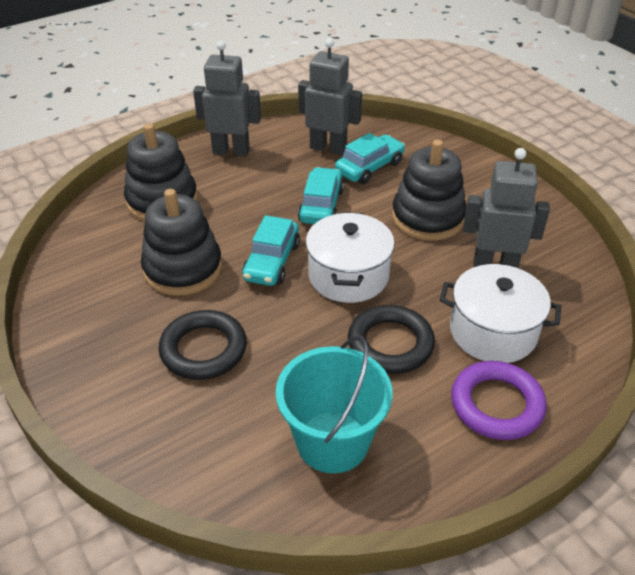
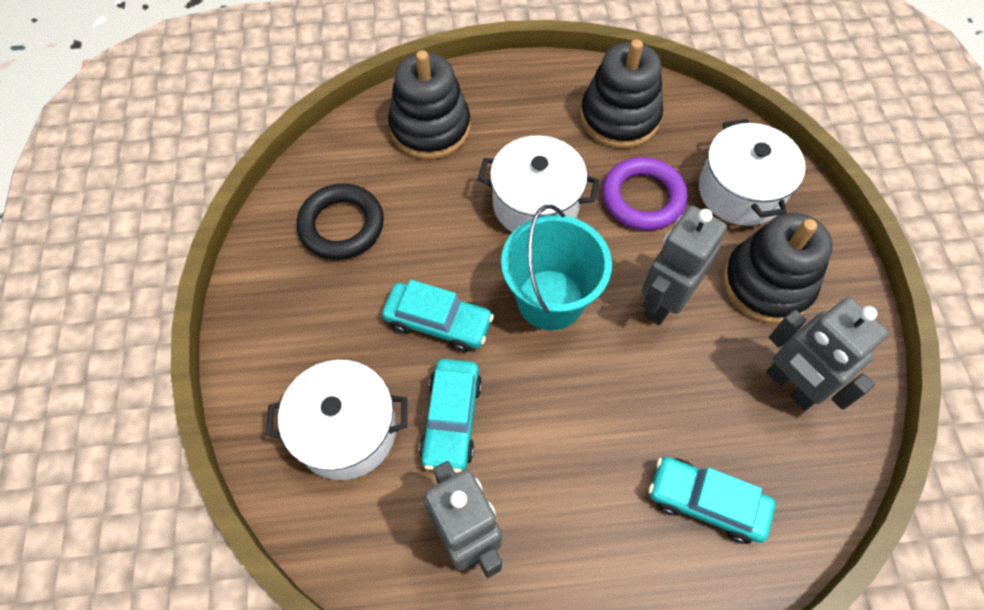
black ring: 2 -> 1
white pot: 2 -> 3

